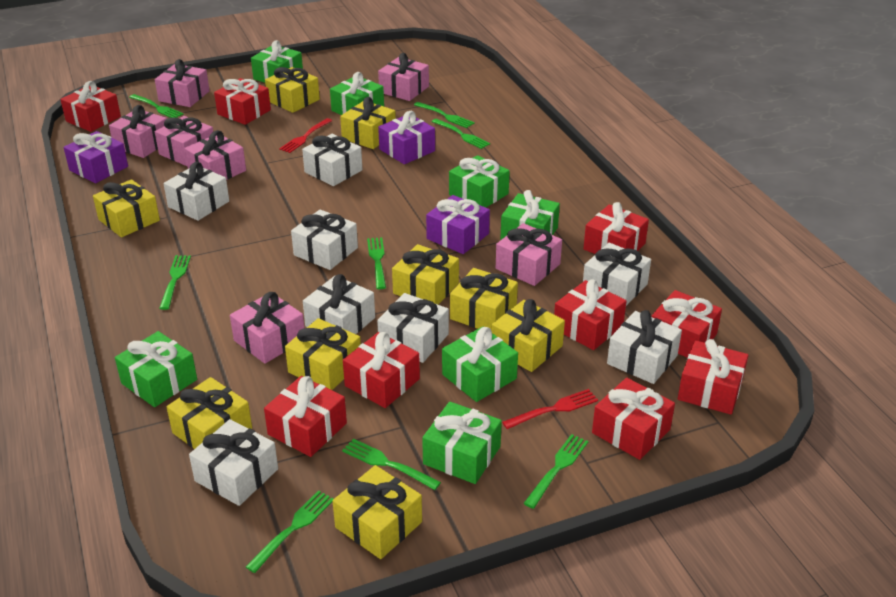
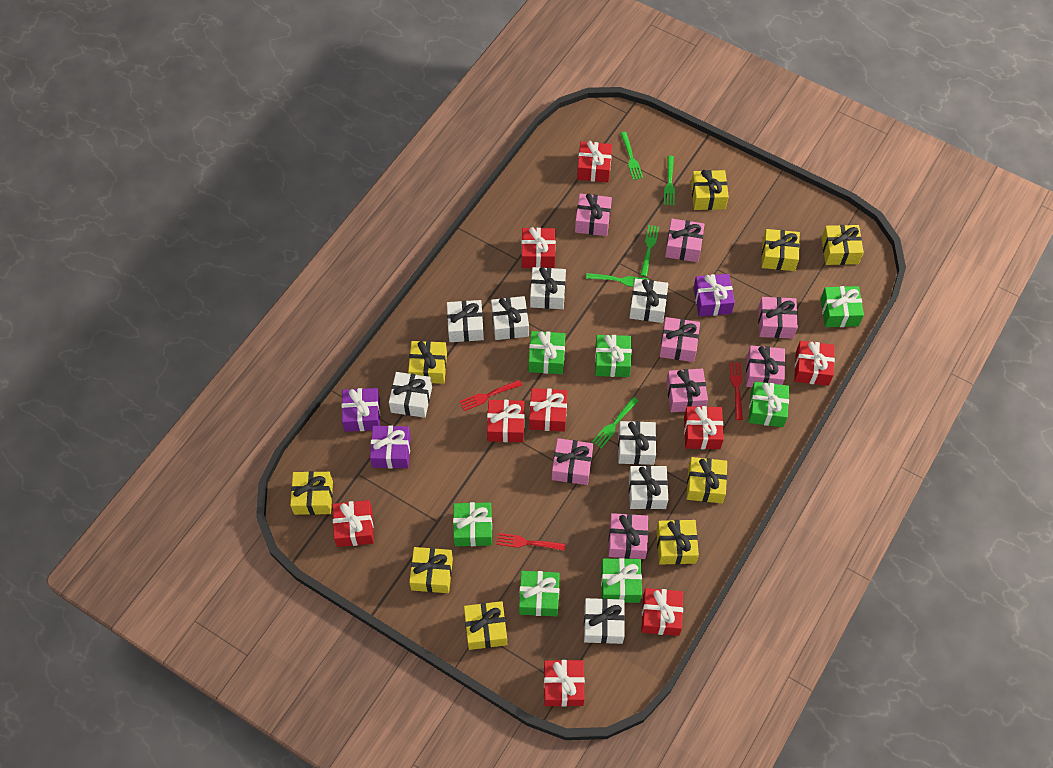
green fork: 8 -> 5
pink gift: 7 -> 8
red fork: 2 -> 3

